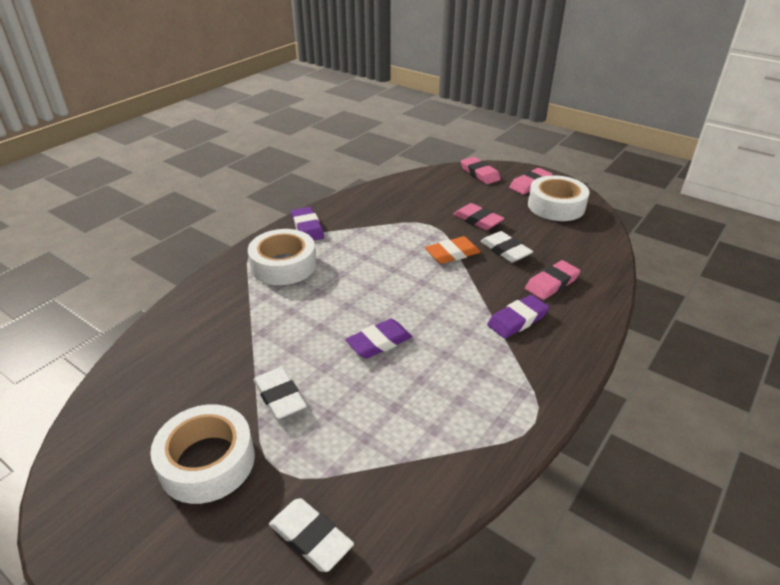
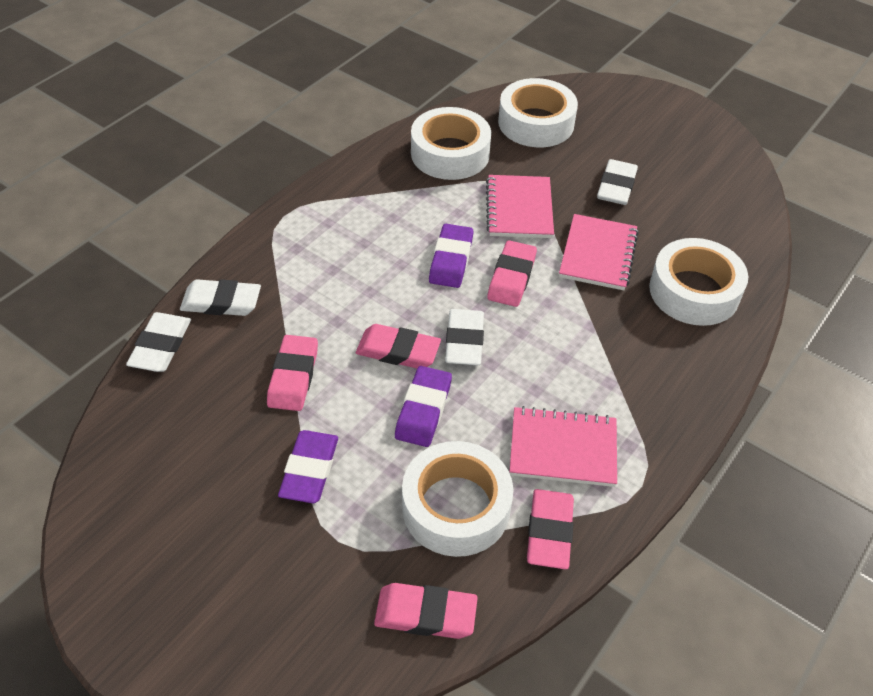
orange eraser: 1 -> 0
pink eraser: 4 -> 5
pink notebook: 0 -> 3
white eraser: 3 -> 4
white tape: 3 -> 4

